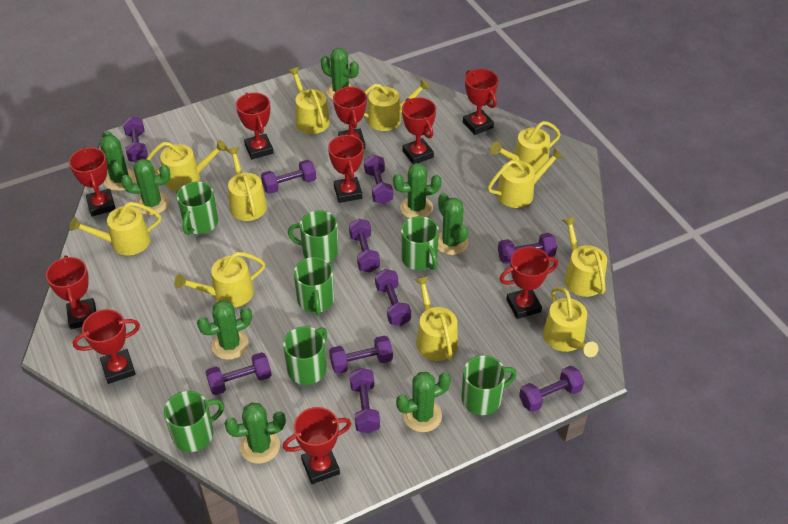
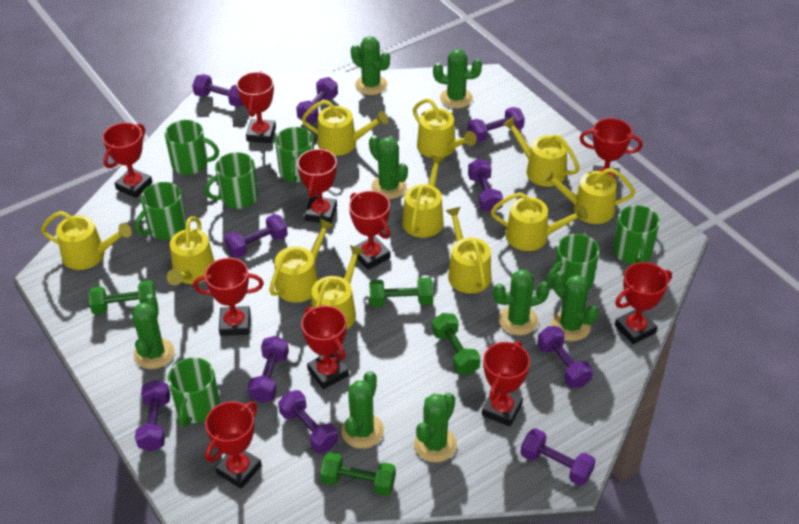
green dumbbell: 0 -> 4

